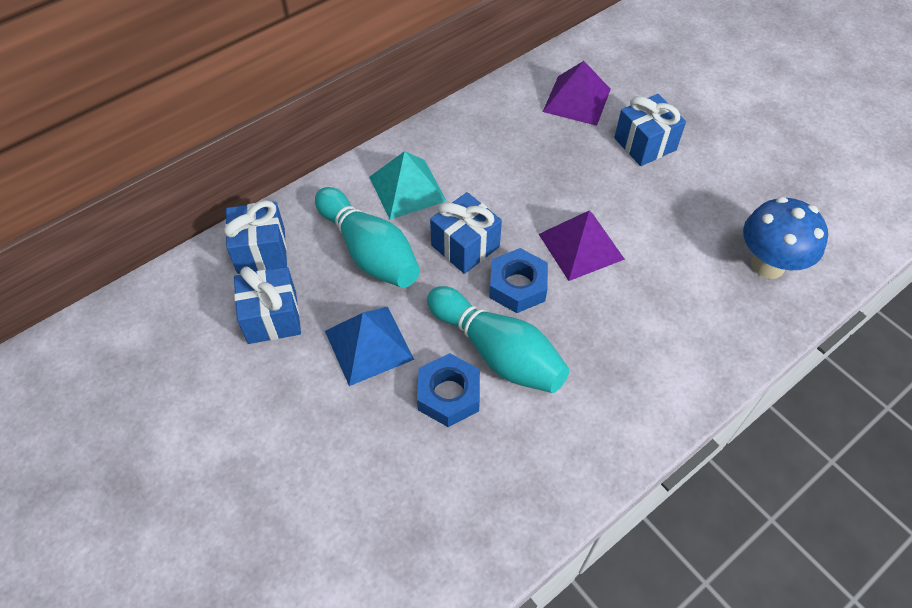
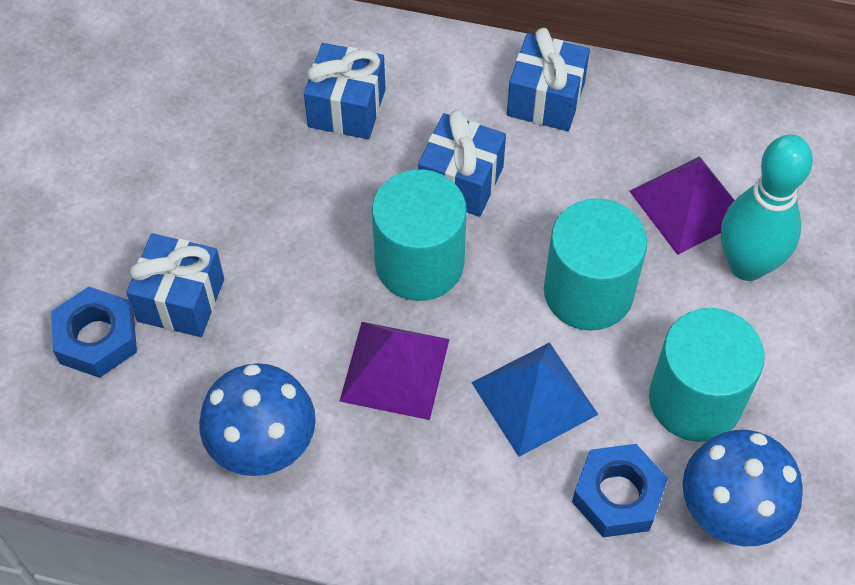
blue mushroom: 1 -> 2
turquoise bowling pin: 2 -> 1
turquoise cylinder: 0 -> 3
turquoise pyramid: 1 -> 0

